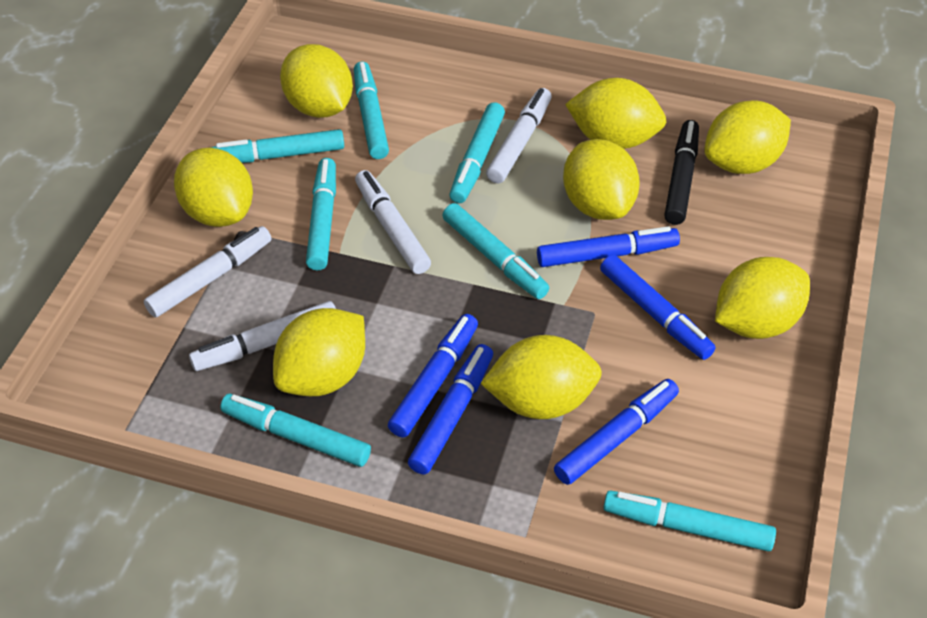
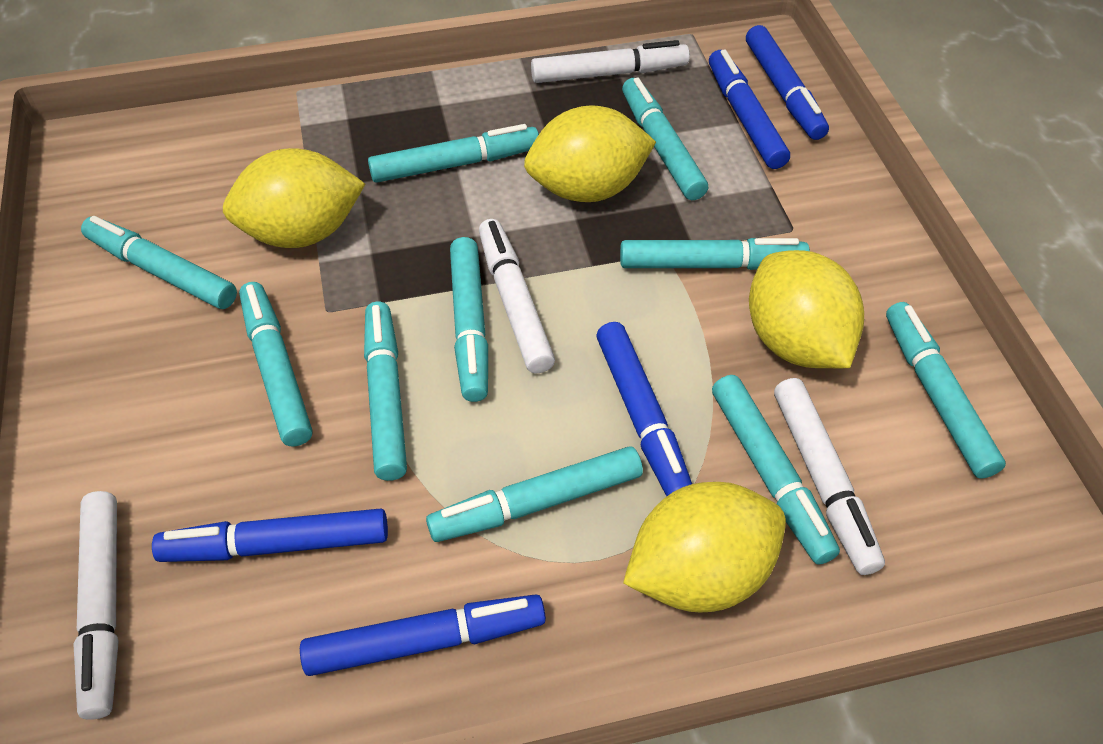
black marker: 1 -> 0
turquoise marker: 7 -> 10
yellow lemon: 8 -> 4

